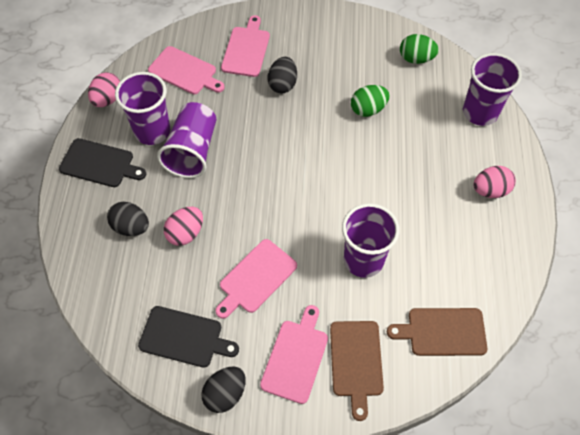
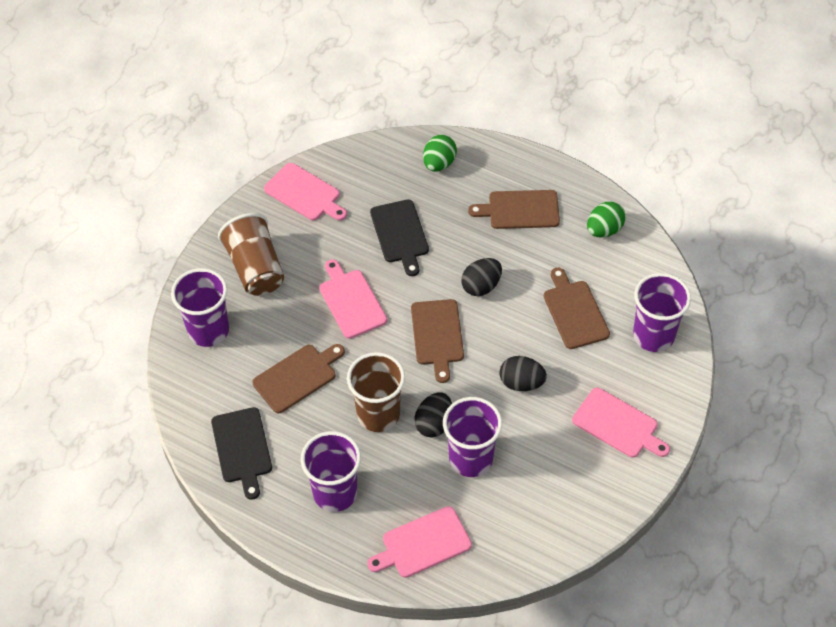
brown cup: 0 -> 2
brown cutting board: 2 -> 4
pink egg: 3 -> 0

